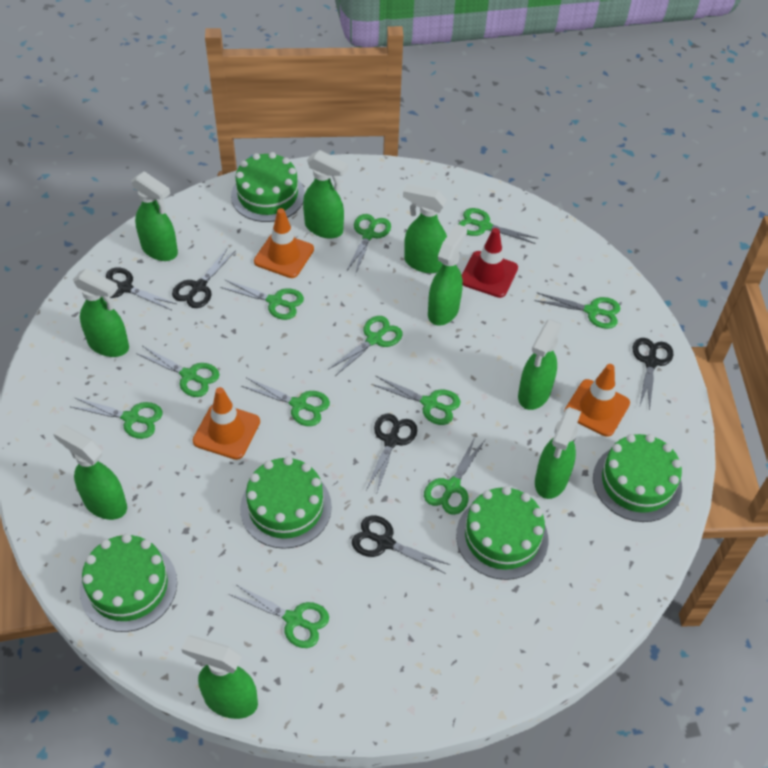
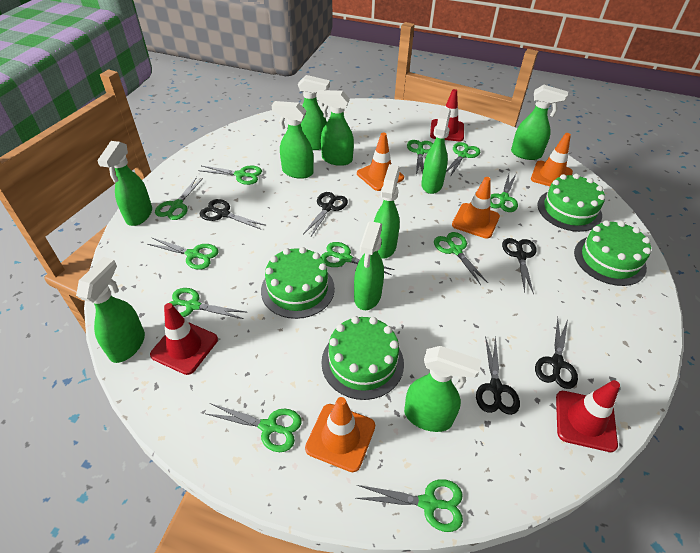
green cake: 5 -> 4
green spray bottle: 9 -> 10
orange traffic cone: 3 -> 4
red traffic cone: 1 -> 3

